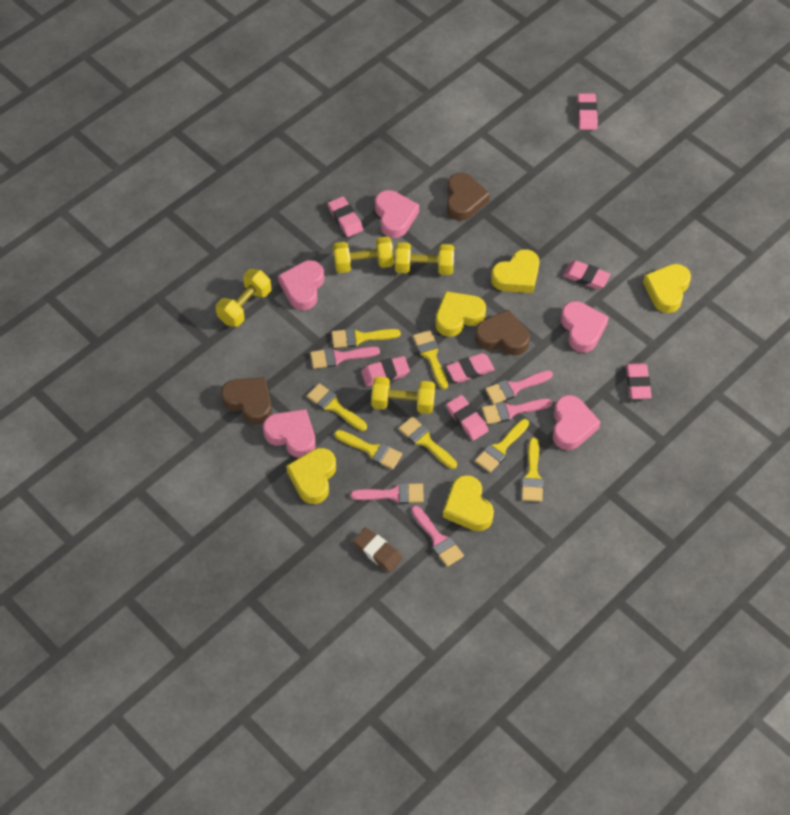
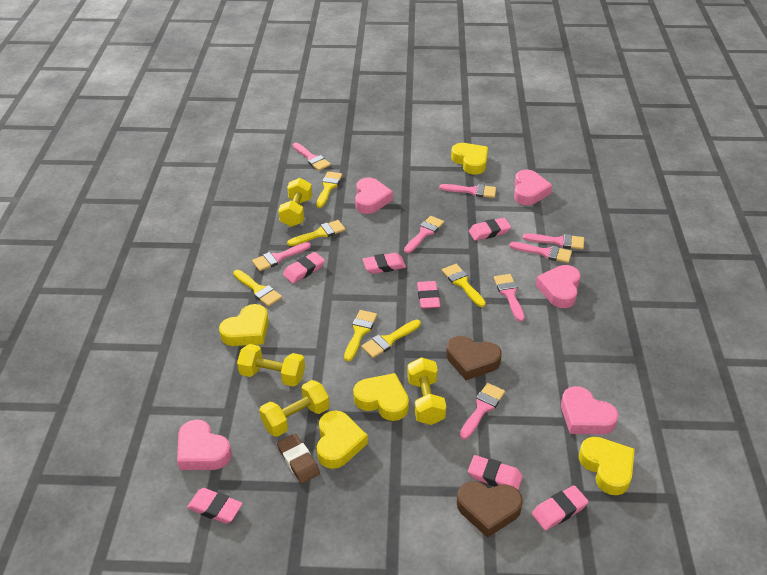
brown heart: 3 -> 2
pink brush: 5 -> 8
yellow brush: 7 -> 6

